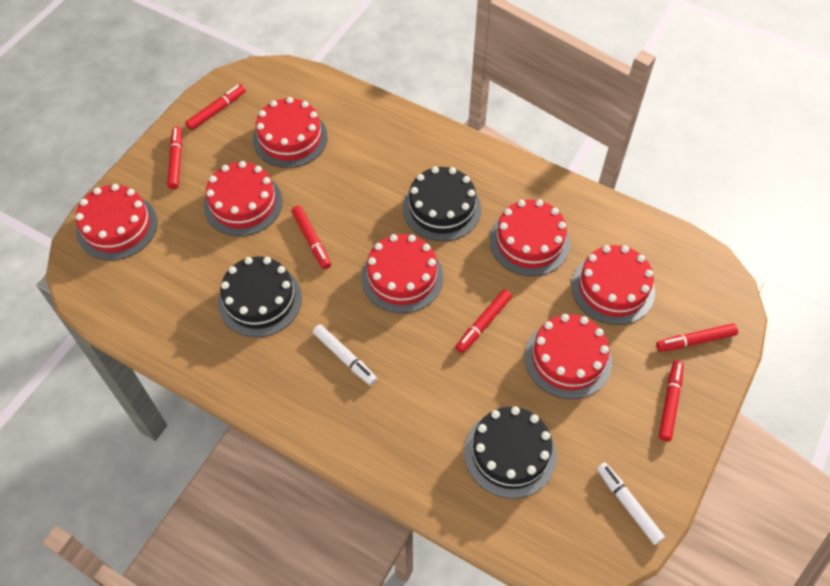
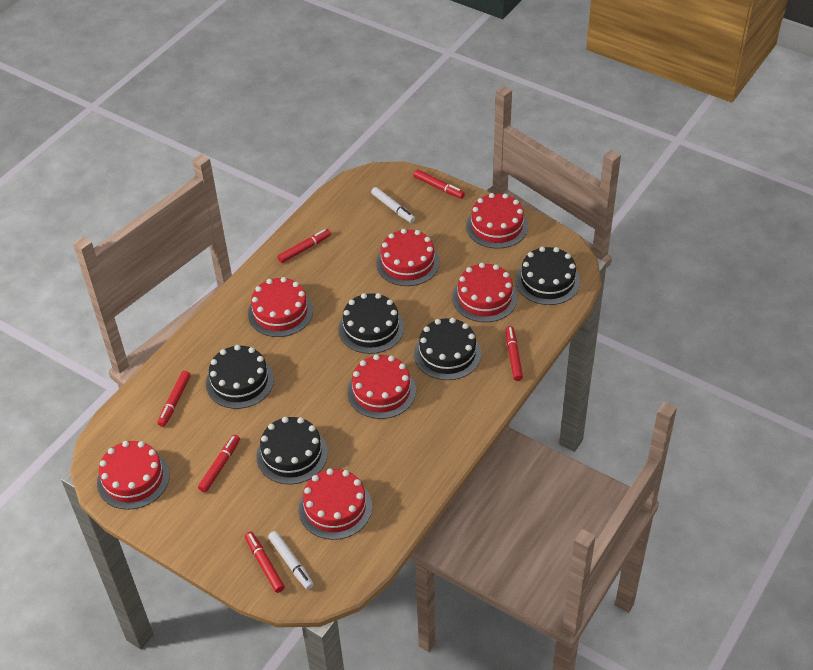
black cake: 3 -> 5

